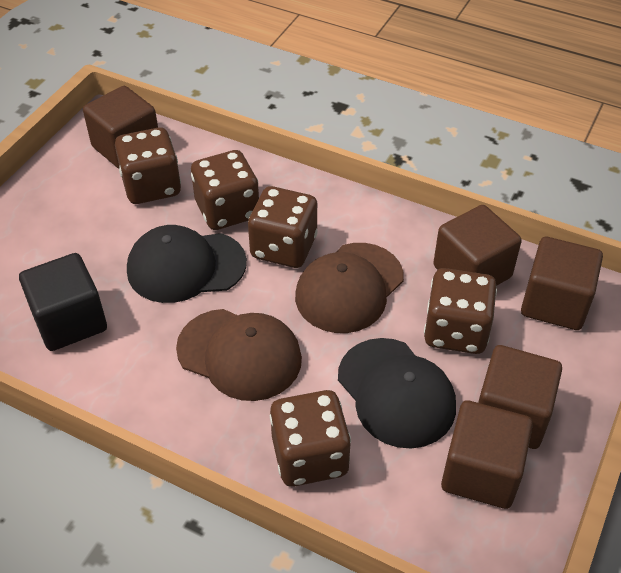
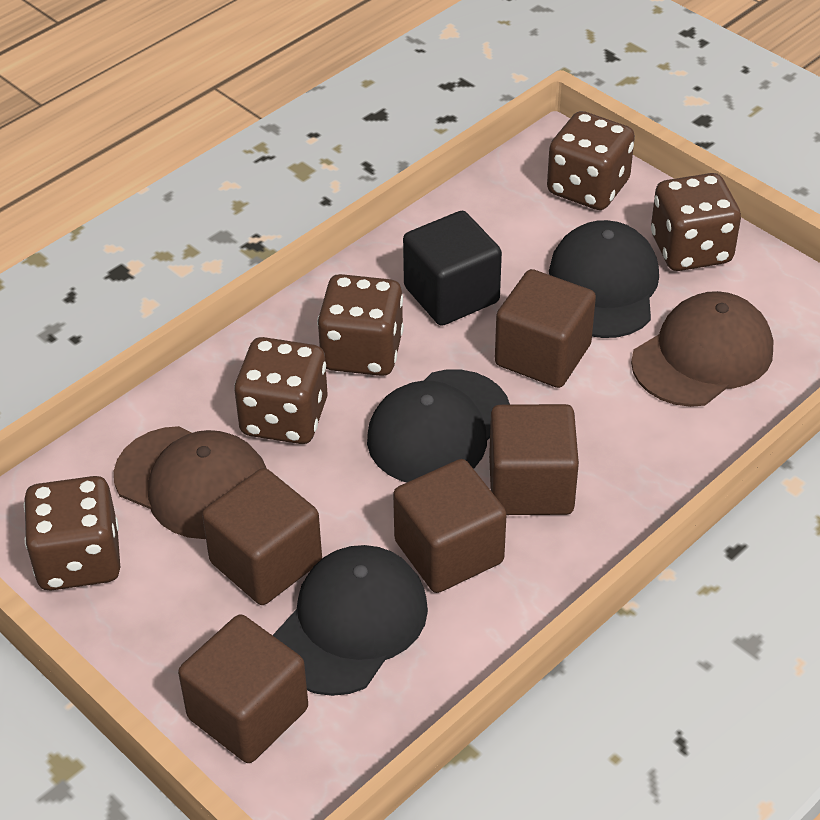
black cap: 2 -> 3

